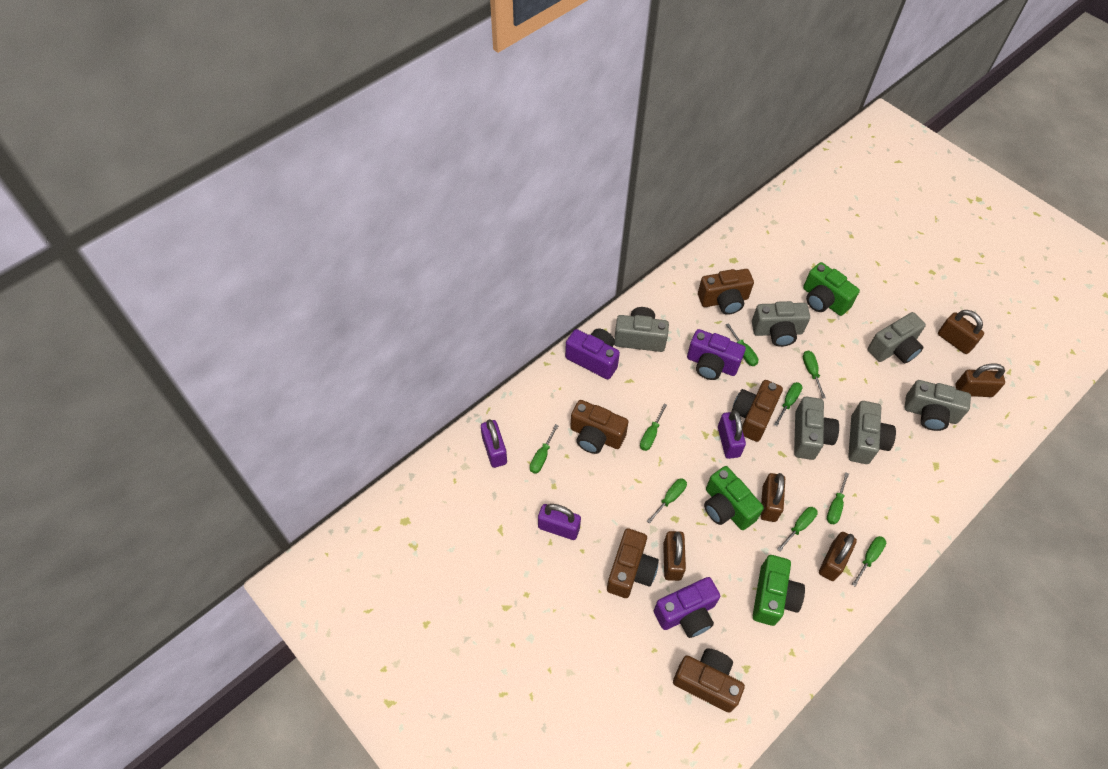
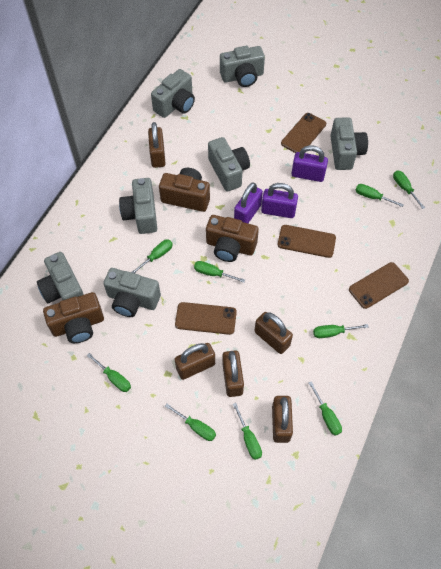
brown camera: 5 -> 3
brown phone: 0 -> 4
green camera: 3 -> 0
grey camera: 6 -> 7
purple camera: 3 -> 0

